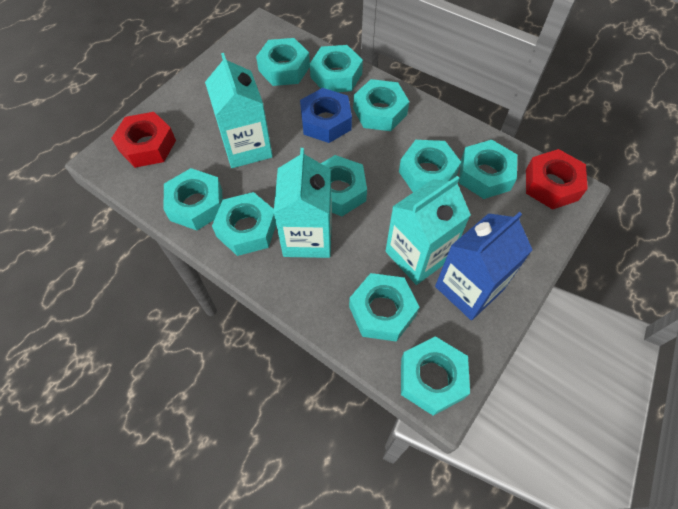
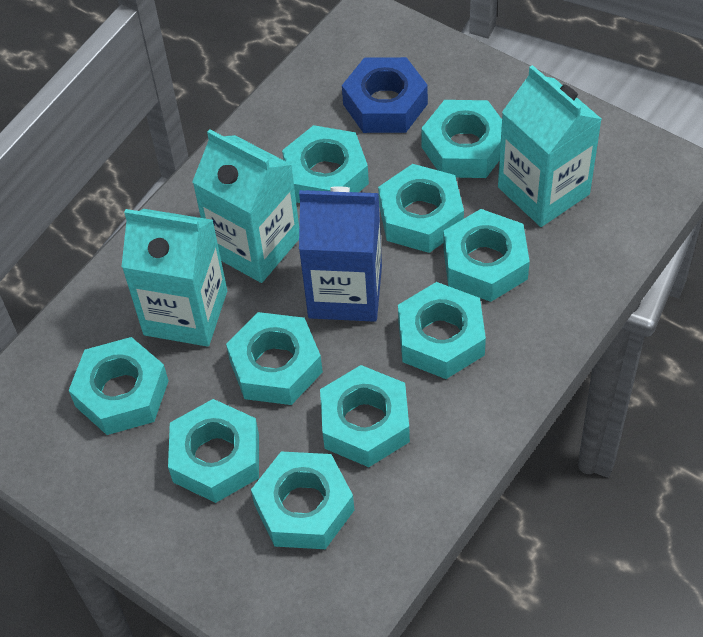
red nut: 2 -> 0

